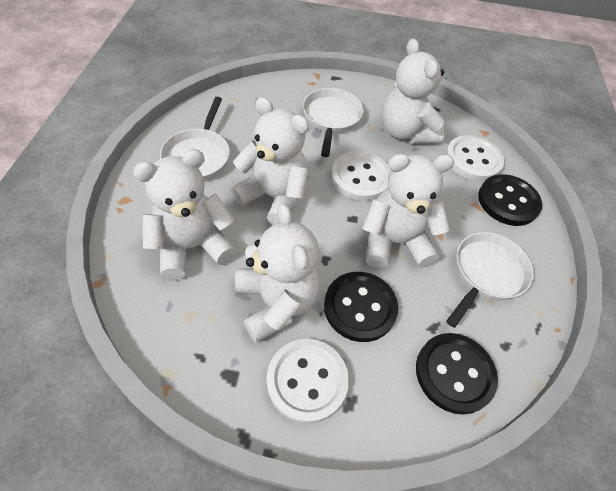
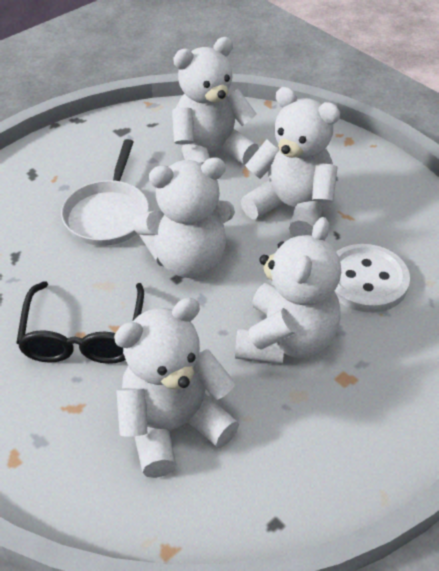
black button: 3 -> 0
black glasses: 0 -> 1
white button: 3 -> 1
white pan: 3 -> 1

